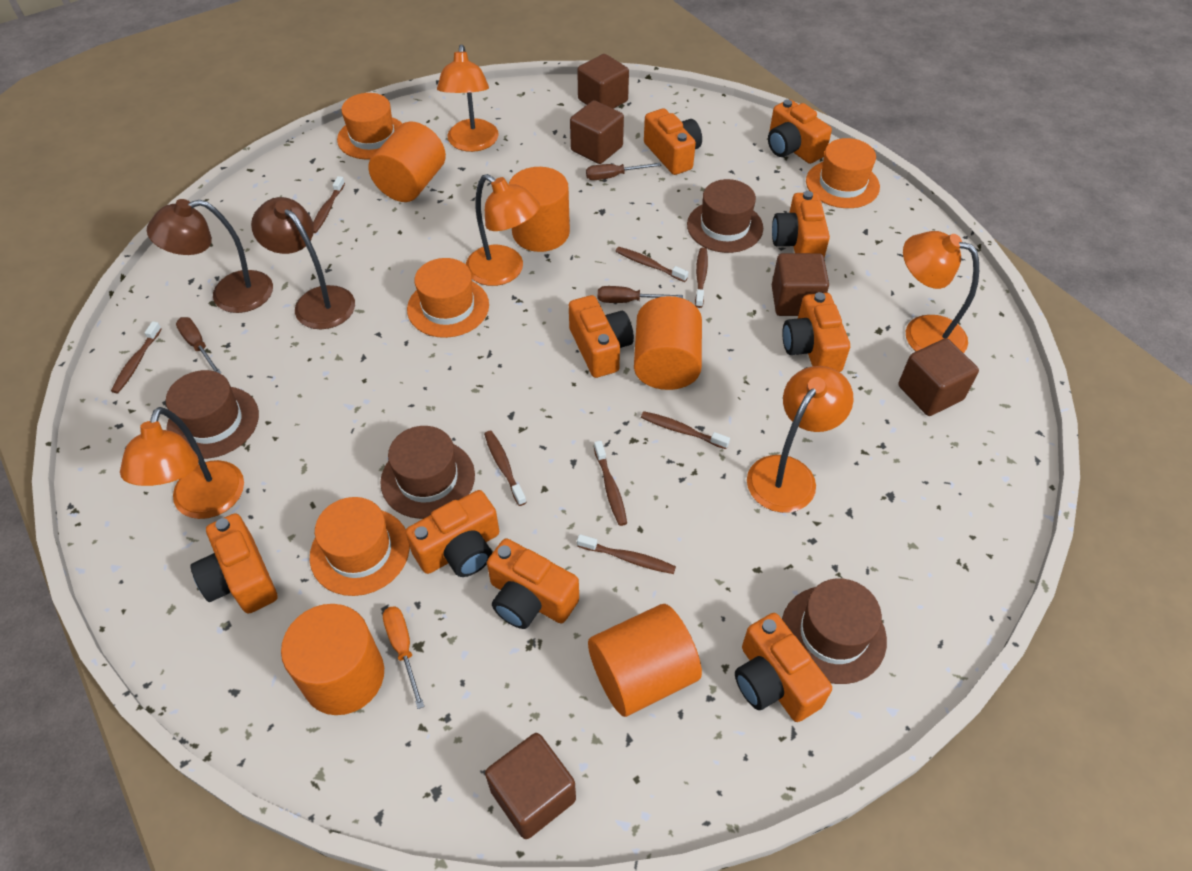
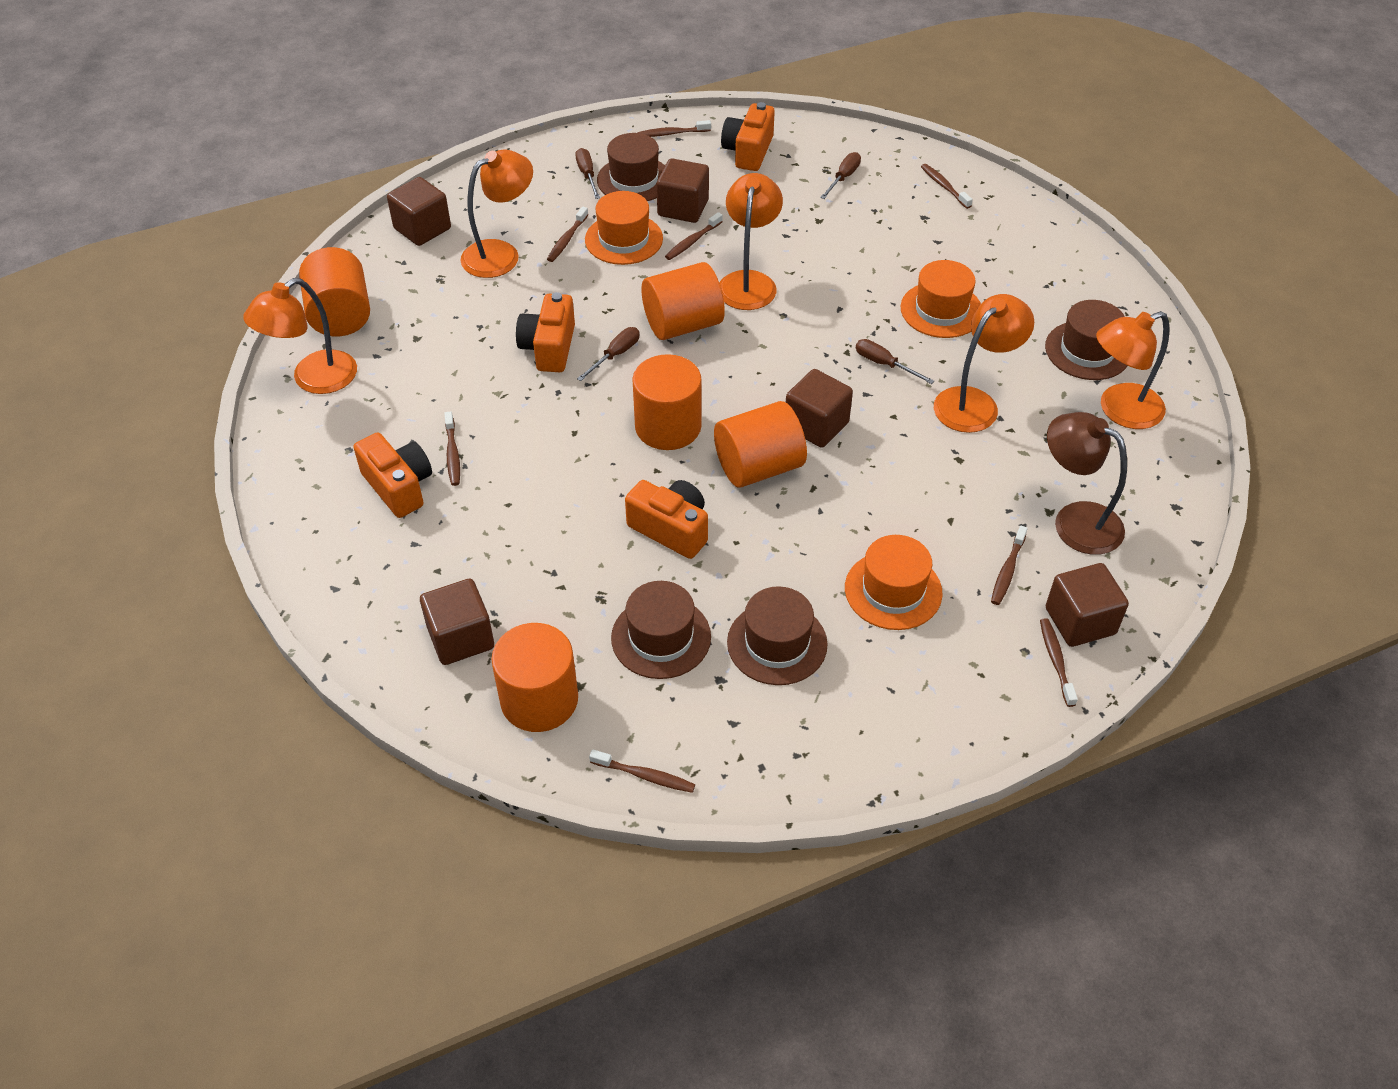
brown lamp: 2 -> 1
brown screwdriver: 3 -> 4
orange camera: 9 -> 4
orange hat: 4 -> 3
orange screwdriver: 1 -> 0

